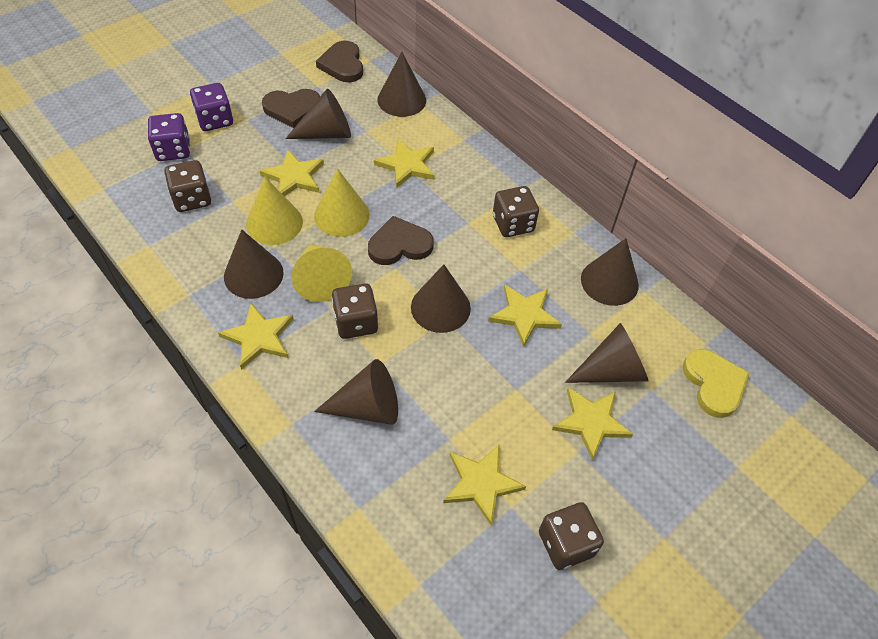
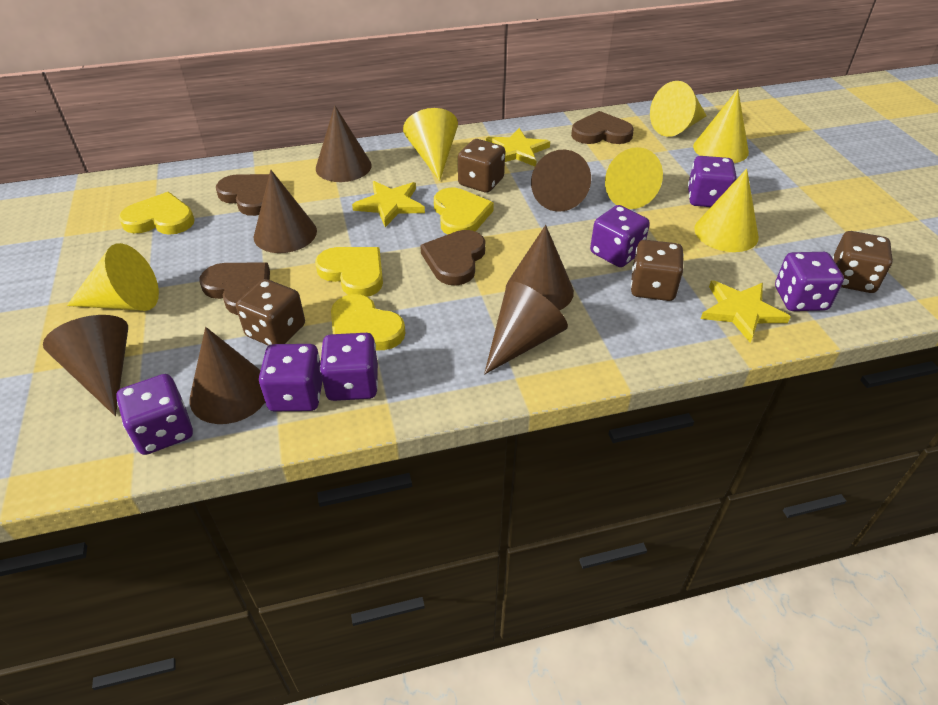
brown heart: 3 -> 4
purple dice: 2 -> 6
yellow cone: 3 -> 6
yellow heart: 1 -> 4
yellow star: 6 -> 3

